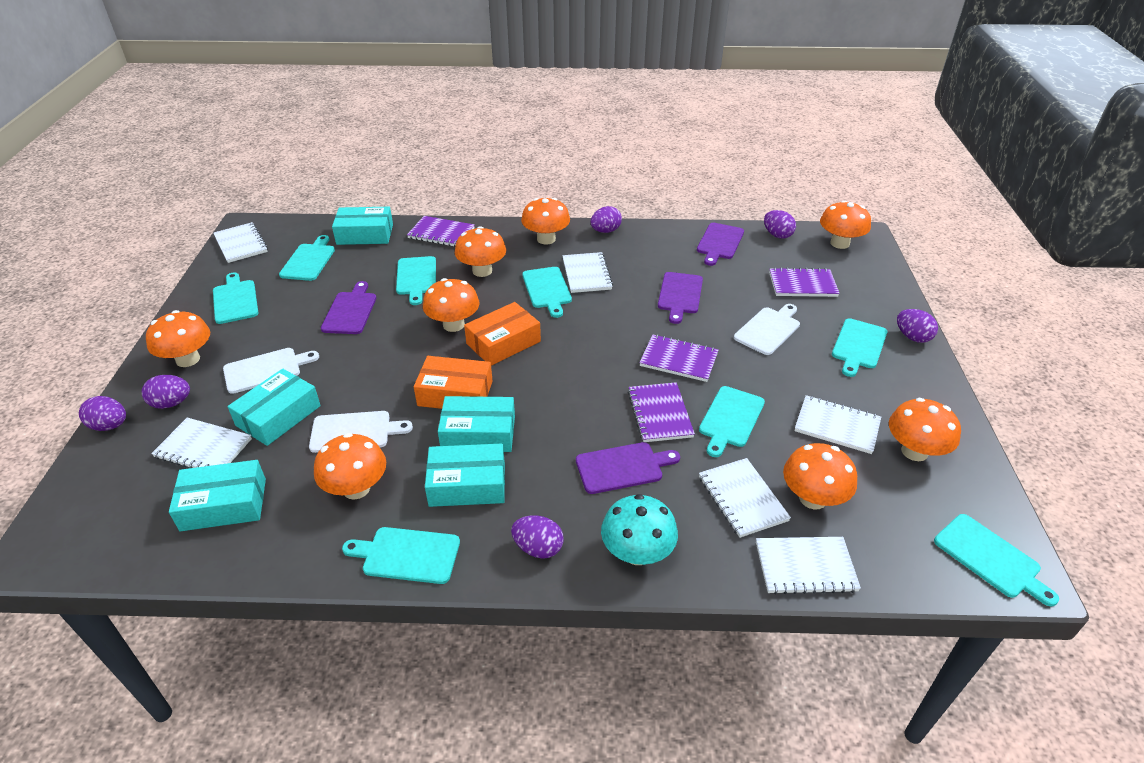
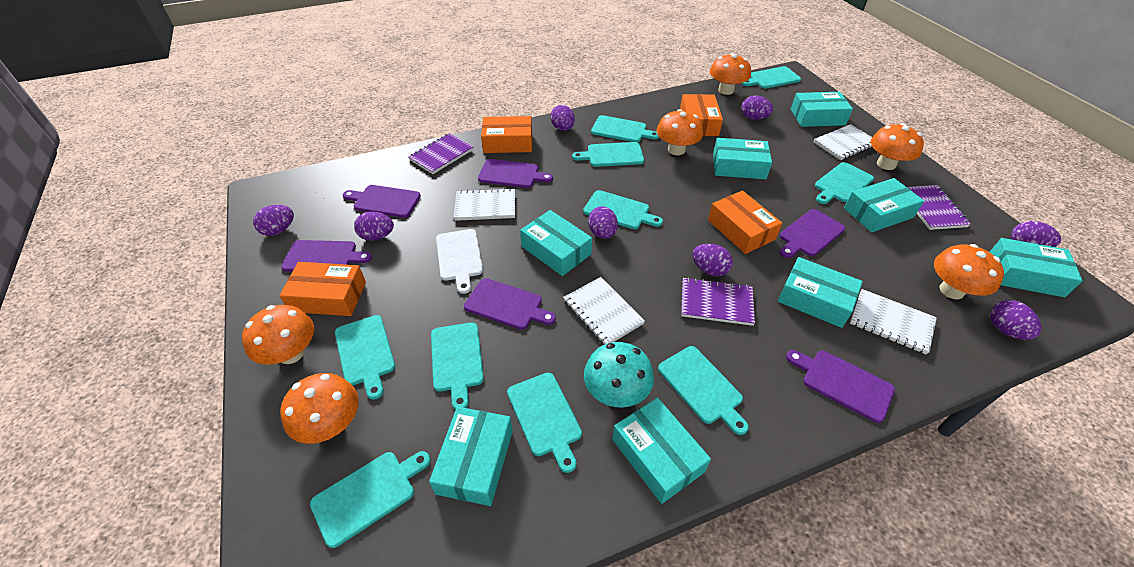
orange box: 2 -> 4
orange mushroom: 8 -> 6
purple cutting board: 4 -> 6
purple egg: 6 -> 8
purple notebook: 4 -> 3
turquoise box: 5 -> 8
turquoise cutting board: 8 -> 10
white cutting board: 3 -> 1
white notebook: 6 -> 4

